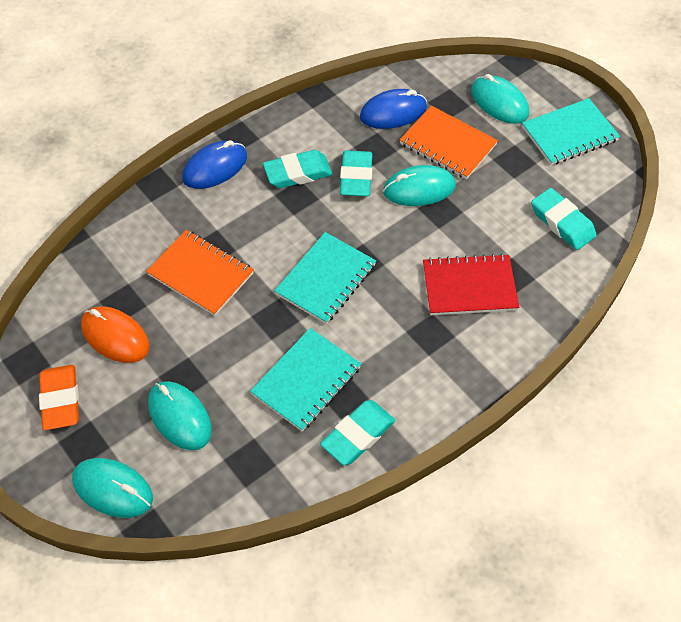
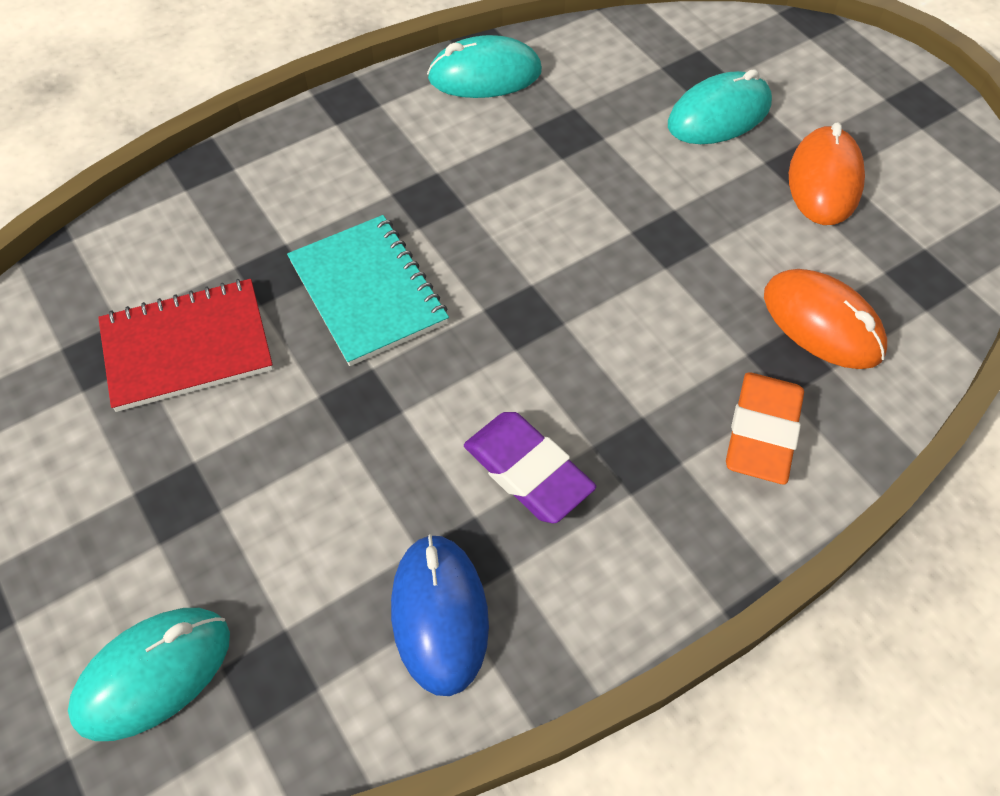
blue mouse: 2 -> 1
orange mouse: 1 -> 2
orange notebook: 2 -> 0
purple eraser: 0 -> 1
turquoise eraser: 4 -> 0
turquoise mouse: 4 -> 3
turquoise notebook: 3 -> 1

